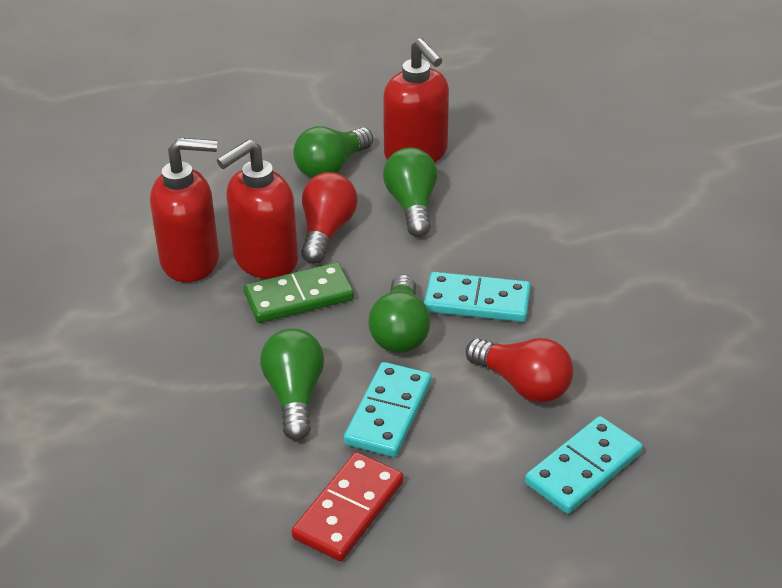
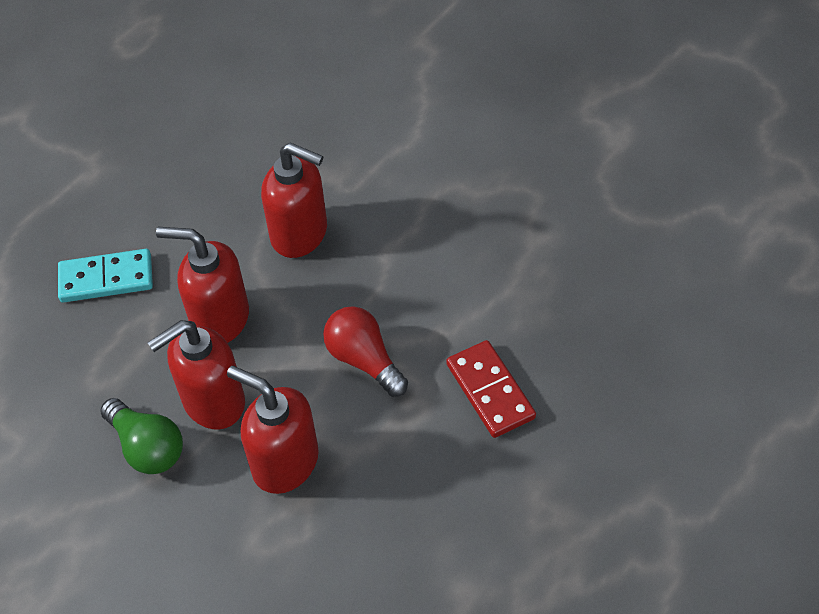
green domino: 1 -> 0
green light bulb: 4 -> 1
red light bulb: 2 -> 1
red soap dispenser: 3 -> 4
turquoise domino: 3 -> 1

